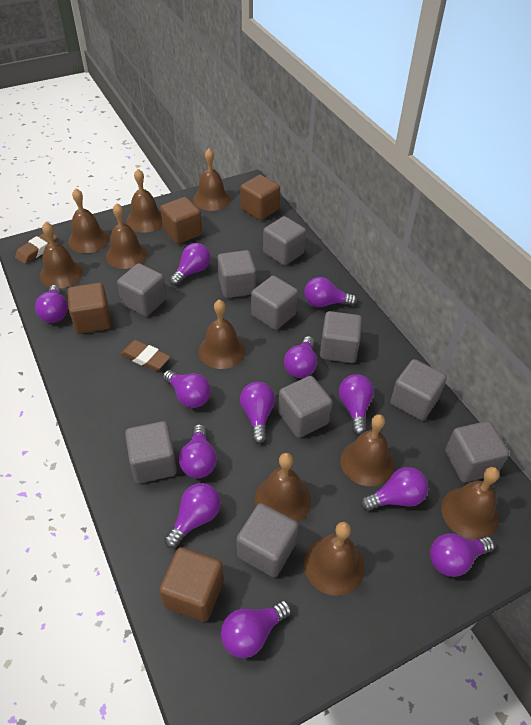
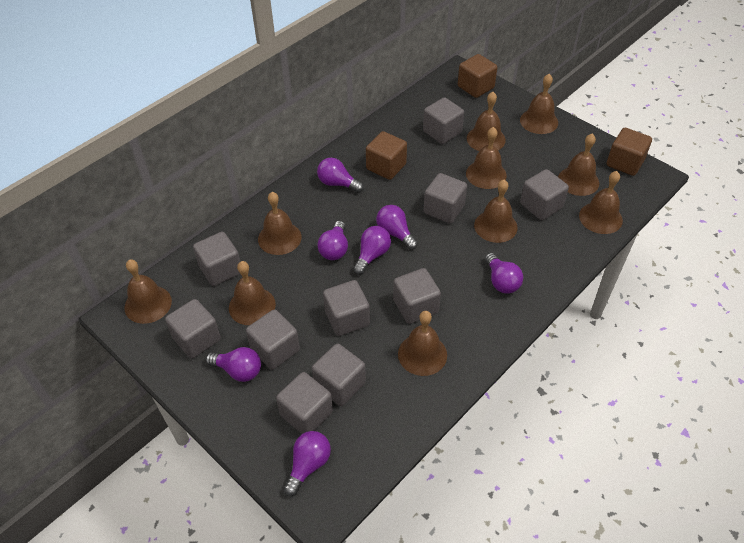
brown cube: 4 -> 3
brown eraser: 2 -> 0
purple light bulb: 12 -> 7

